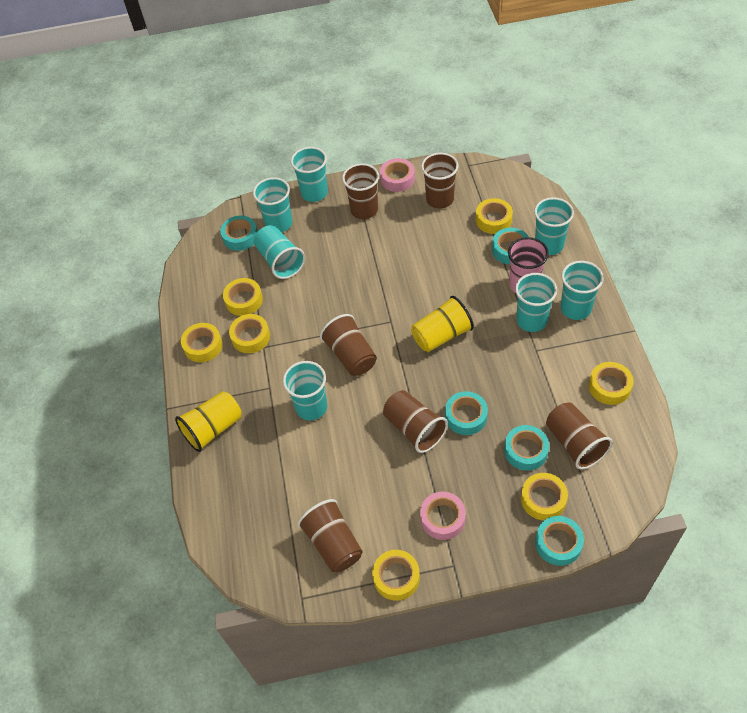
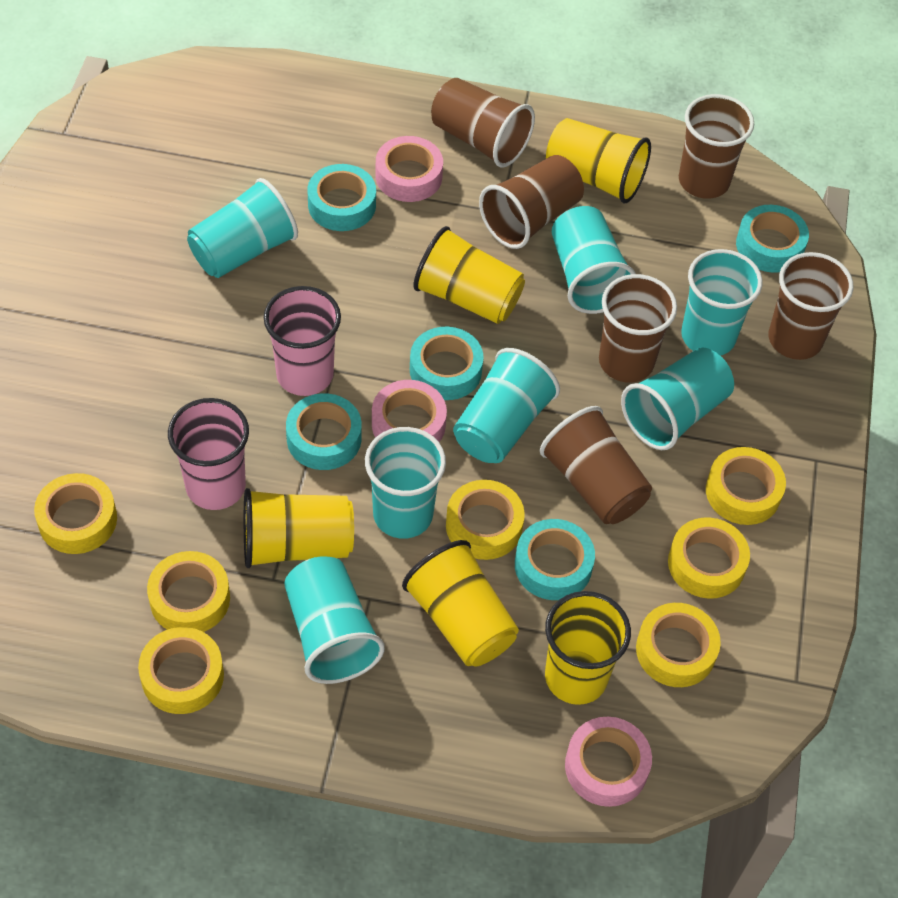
pink cup: 1 -> 2
pink tape: 2 -> 3
yellow cup: 2 -> 5

